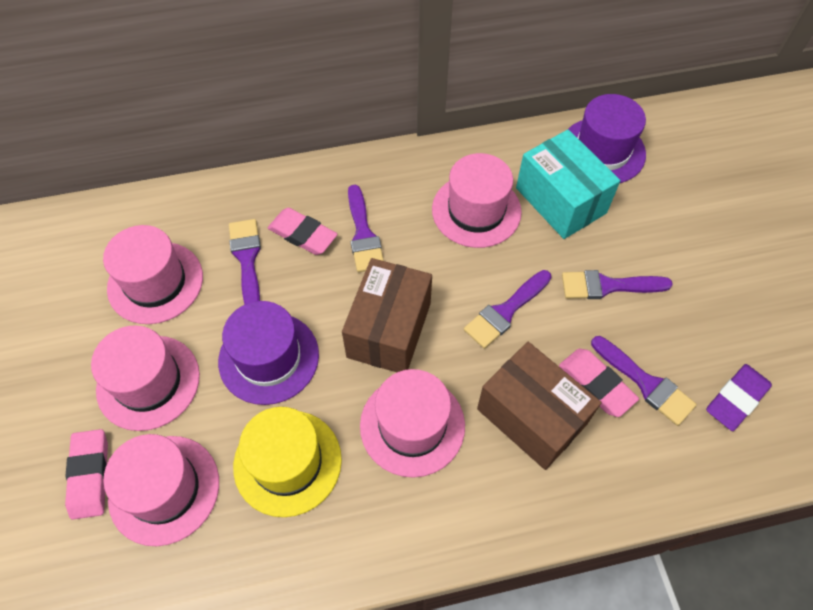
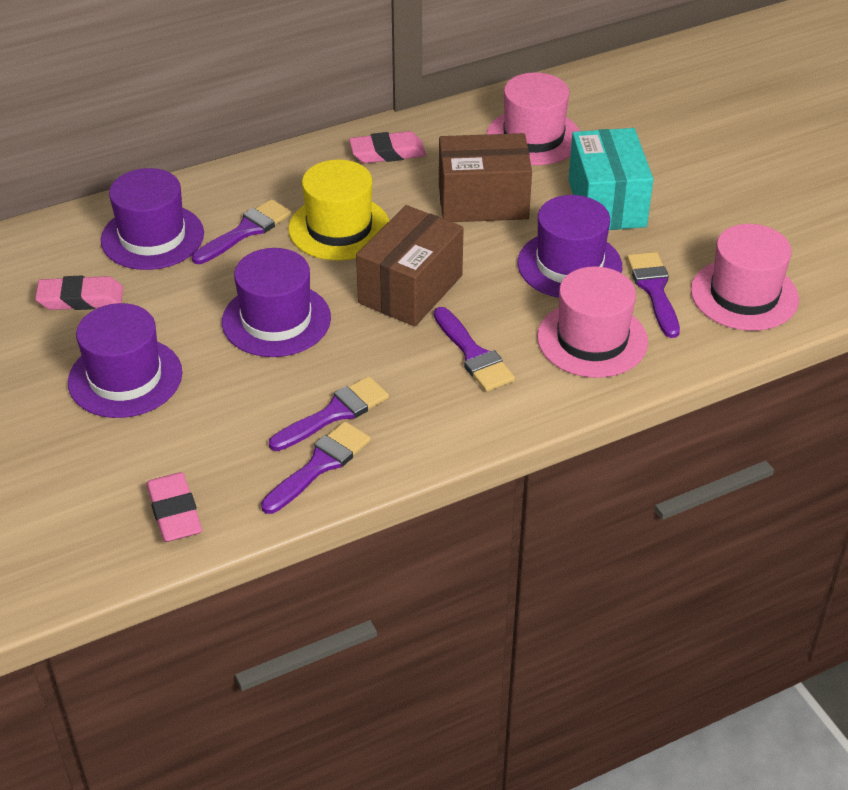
pink hat: 5 -> 3
purple eraser: 1 -> 0
purple hat: 2 -> 4

